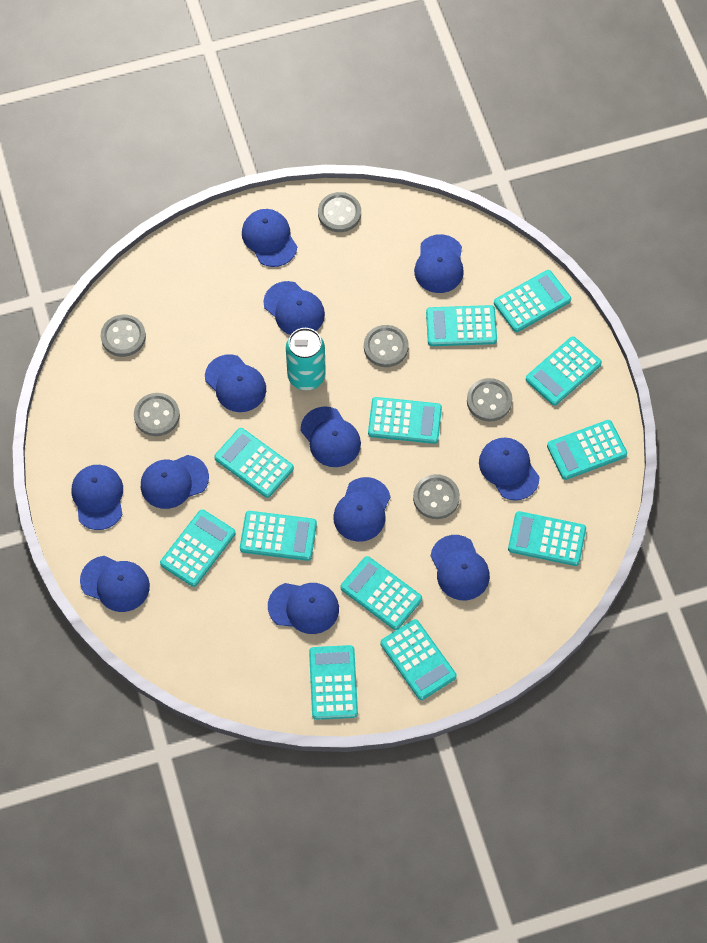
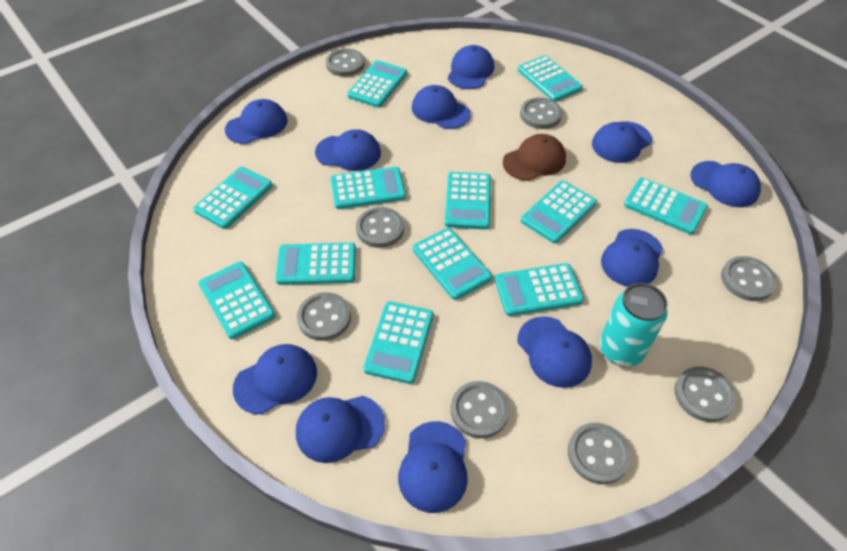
blue cap: 12 -> 11
brown cap: 0 -> 1
grey button: 6 -> 8

